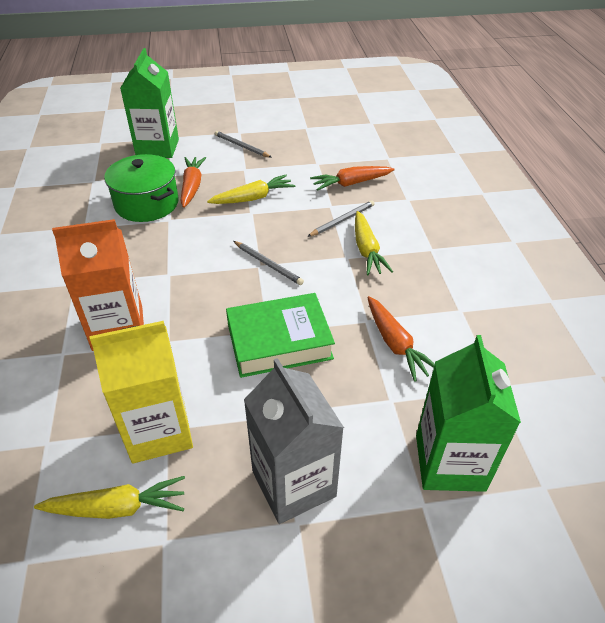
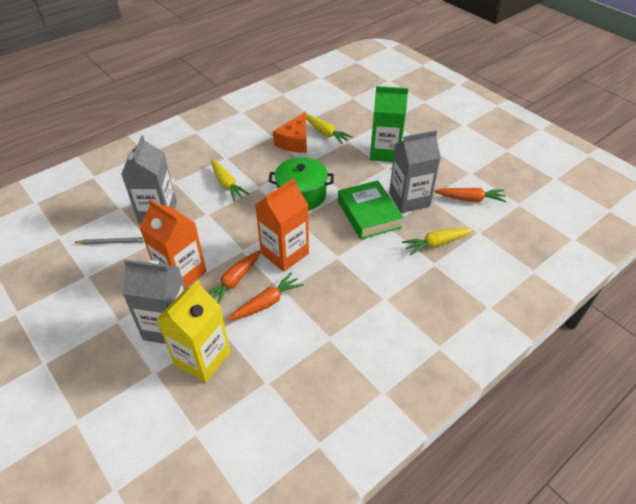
green carton: 2 -> 1
grey carton: 1 -> 3
grey pencil: 3 -> 1
orange carton: 1 -> 2
orange cheese: 0 -> 1

